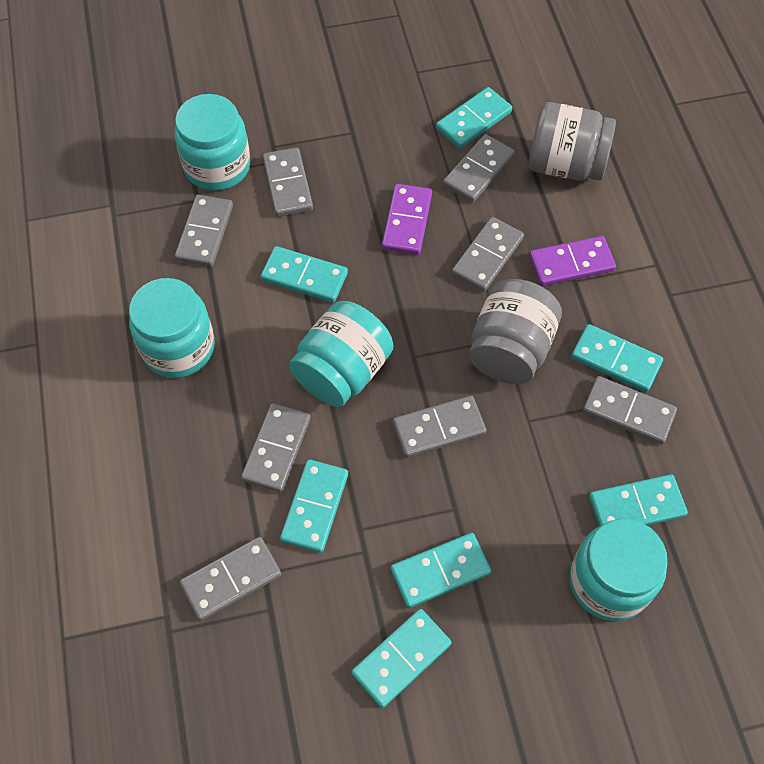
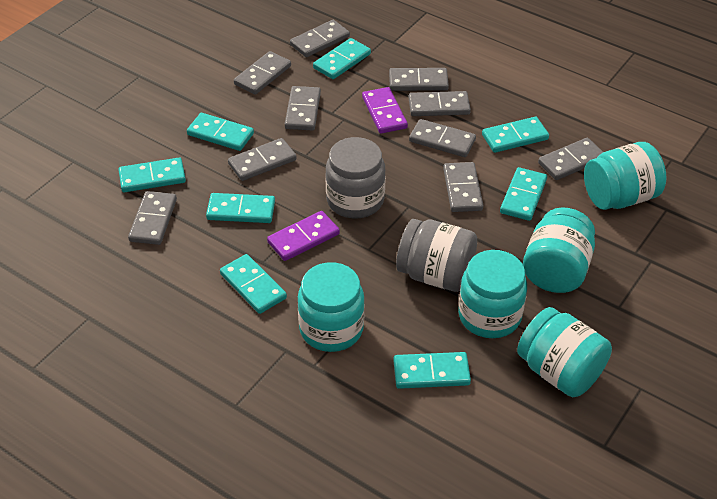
grey domino: 8 -> 10
turquoise domino: 7 -> 8
turquoise jar: 4 -> 5

